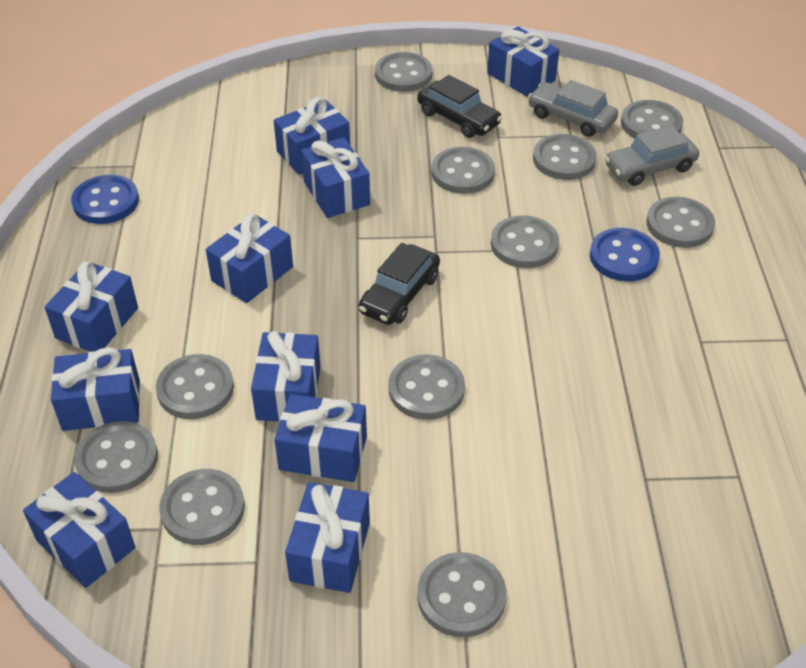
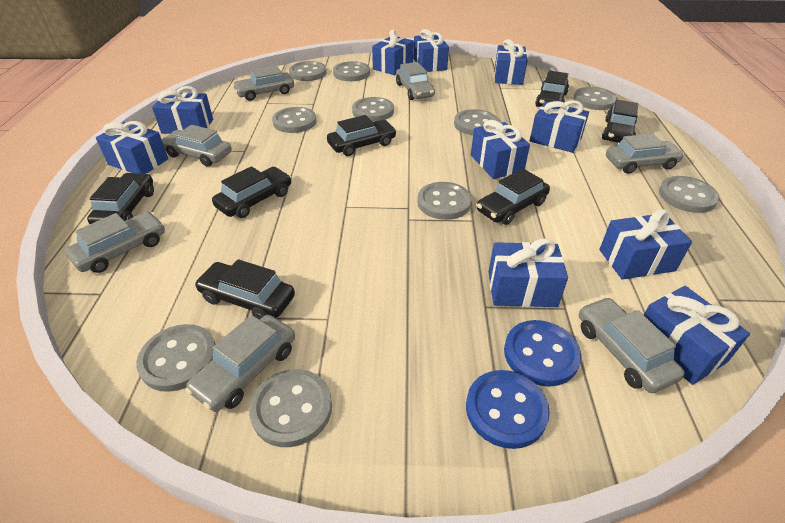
black car: 2 -> 7
grey button: 11 -> 10
grey car: 2 -> 7

